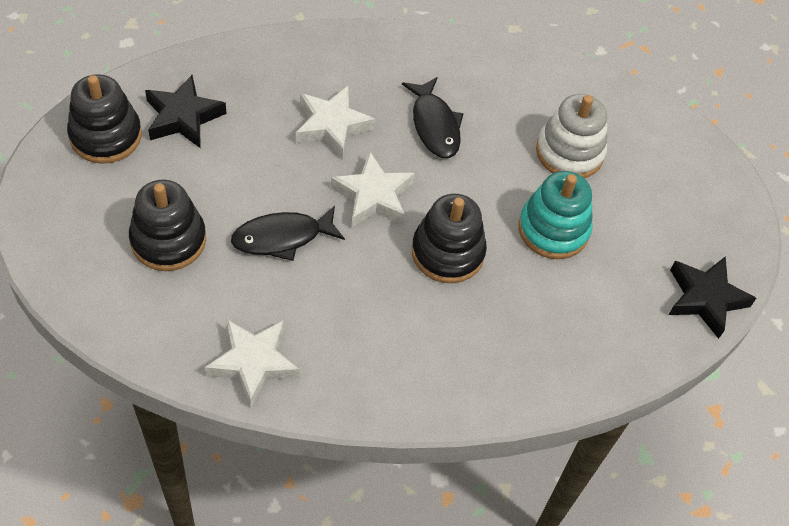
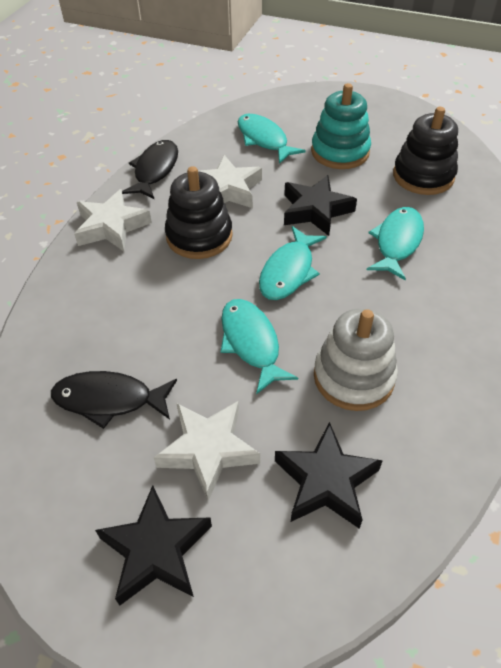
black stacking toy: 3 -> 2
black star: 2 -> 3
turquoise fish: 0 -> 4

